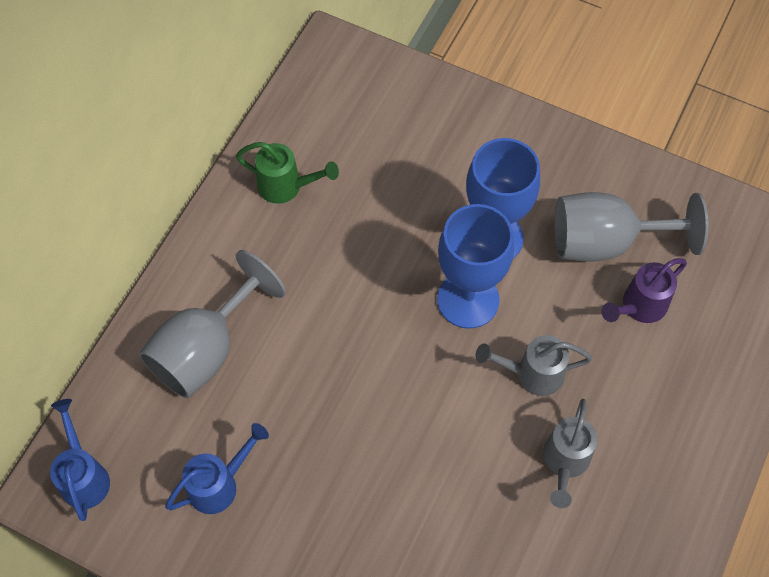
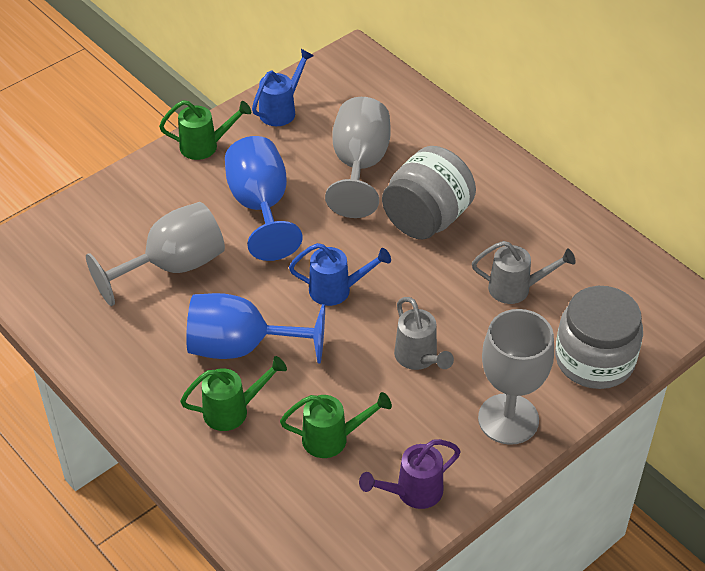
green watering can: 1 -> 3
grey goblet: 2 -> 3
grey jar: 0 -> 2

